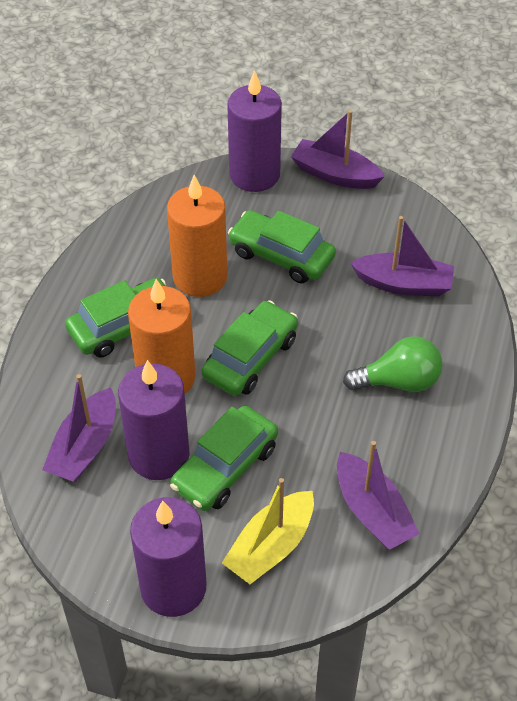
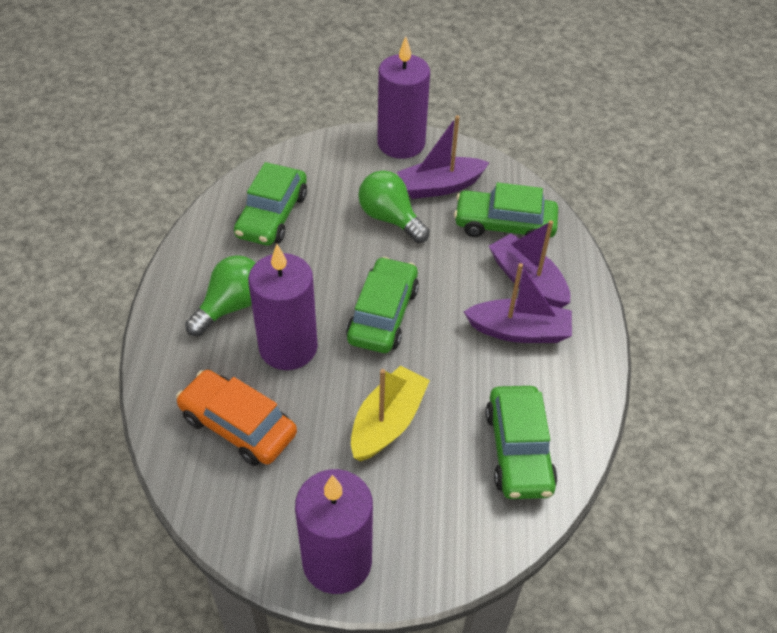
green light bulb: 1 -> 2
orange candle: 2 -> 0
orange car: 0 -> 1
purple boat: 4 -> 3

